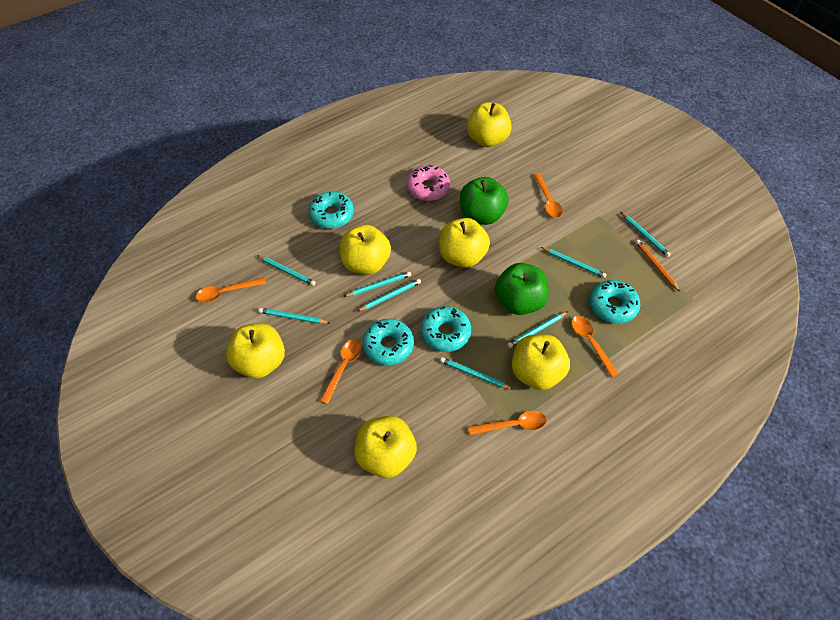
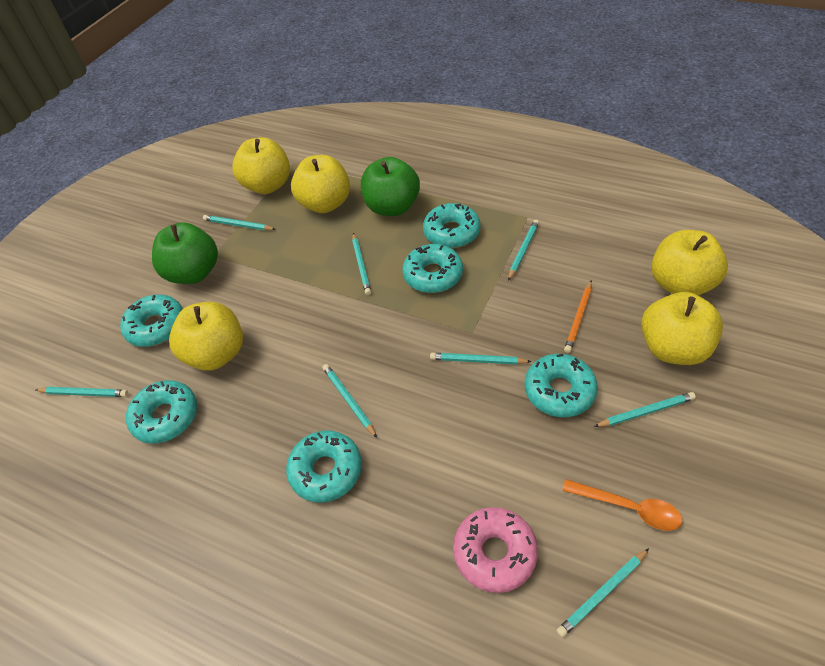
orange spoon: 5 -> 1
turquoise donut: 4 -> 6
yellow apple: 6 -> 5

